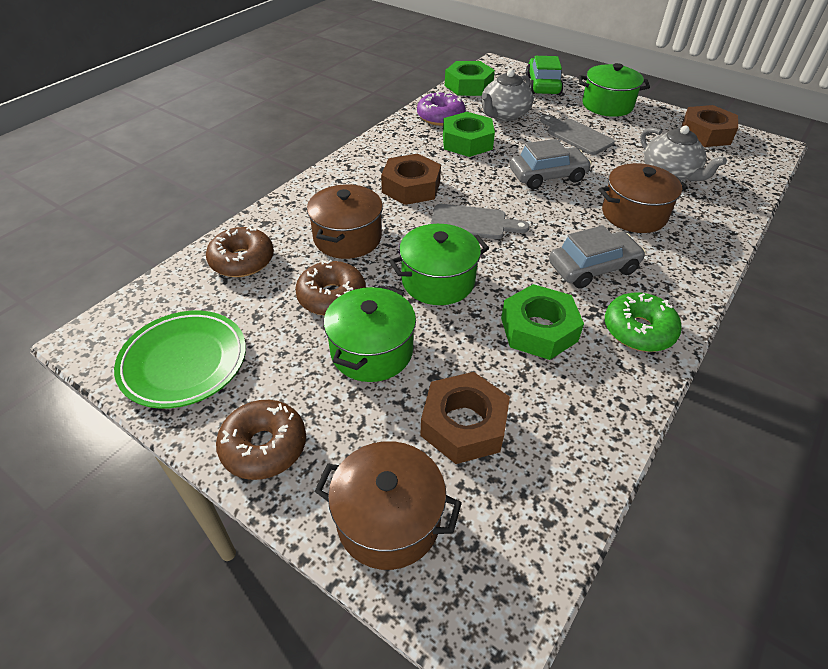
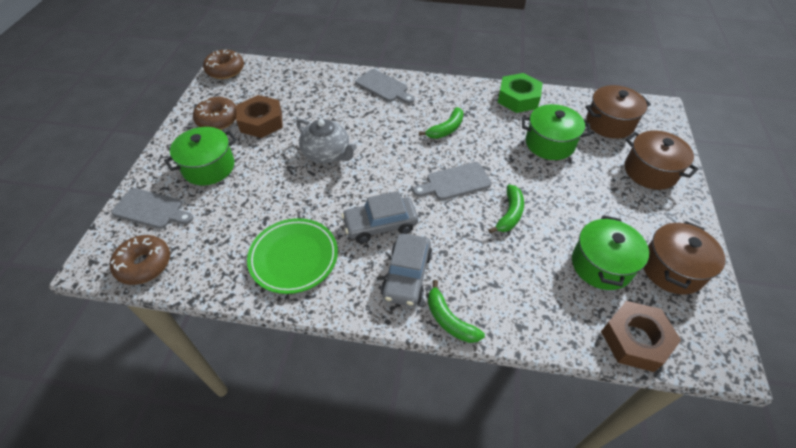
brown nut: 3 -> 2
green banana: 0 -> 3
green car: 1 -> 0
green donut: 1 -> 0
green nut: 3 -> 1
grey cutting board: 2 -> 3
grey teapot: 2 -> 1
purple donut: 1 -> 0

